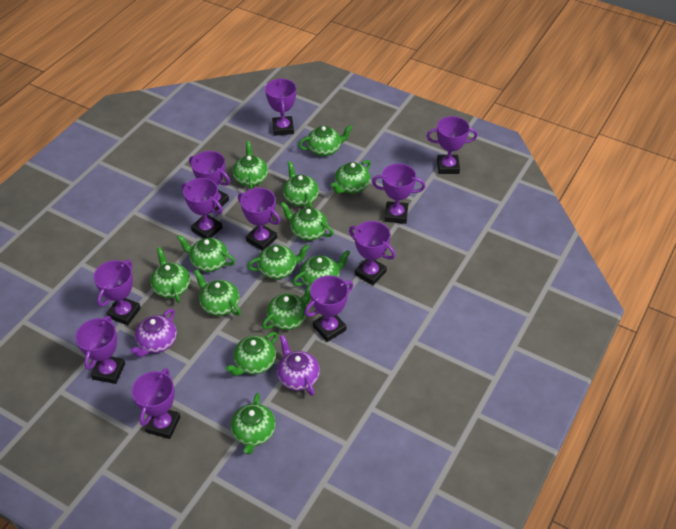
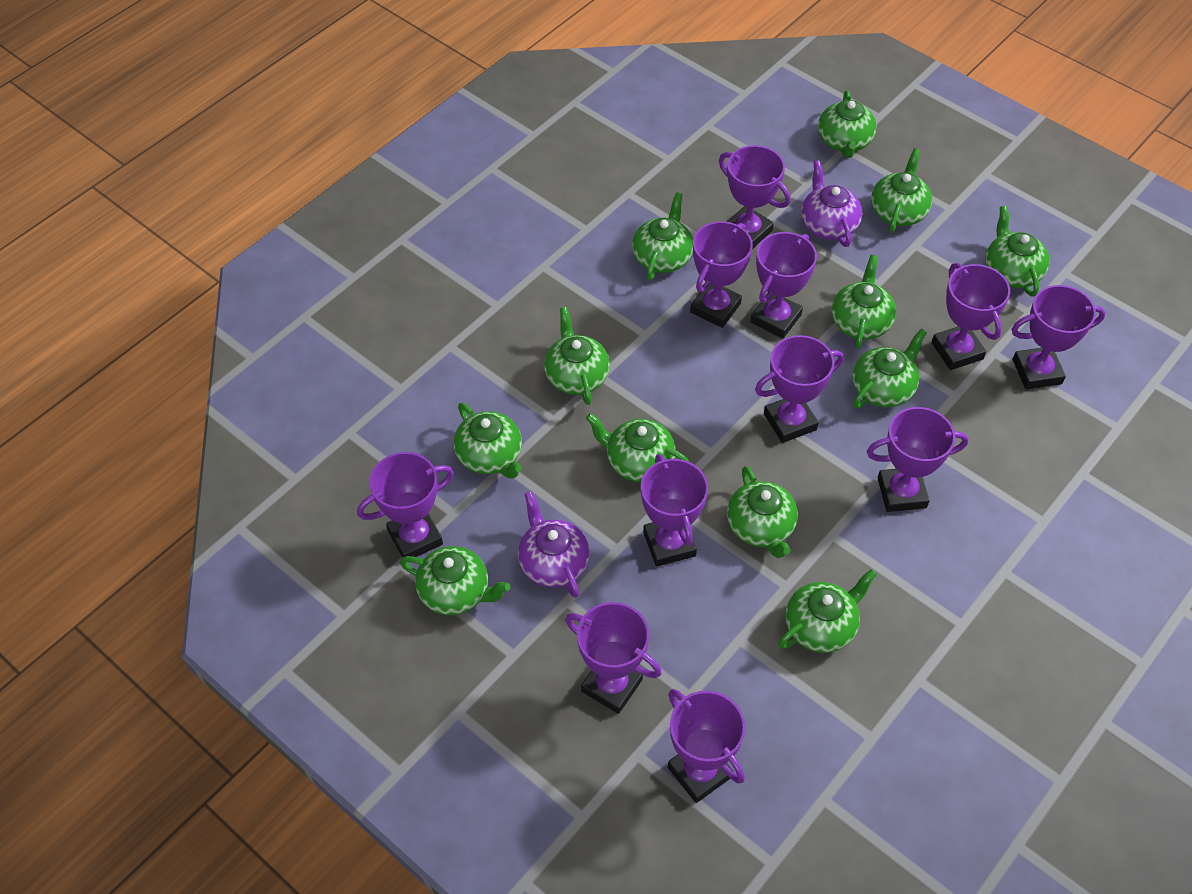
green teapot: 13 -> 12

